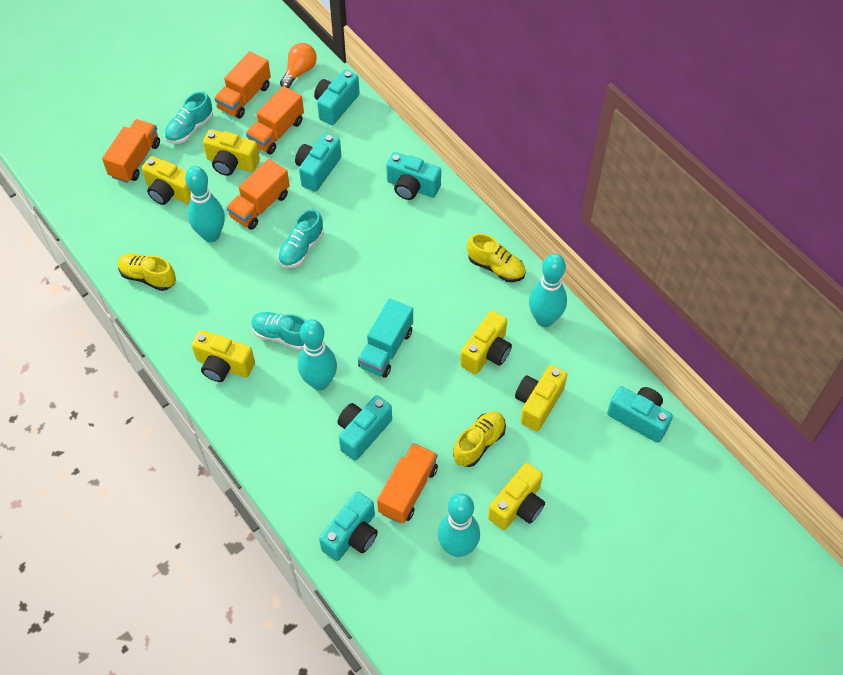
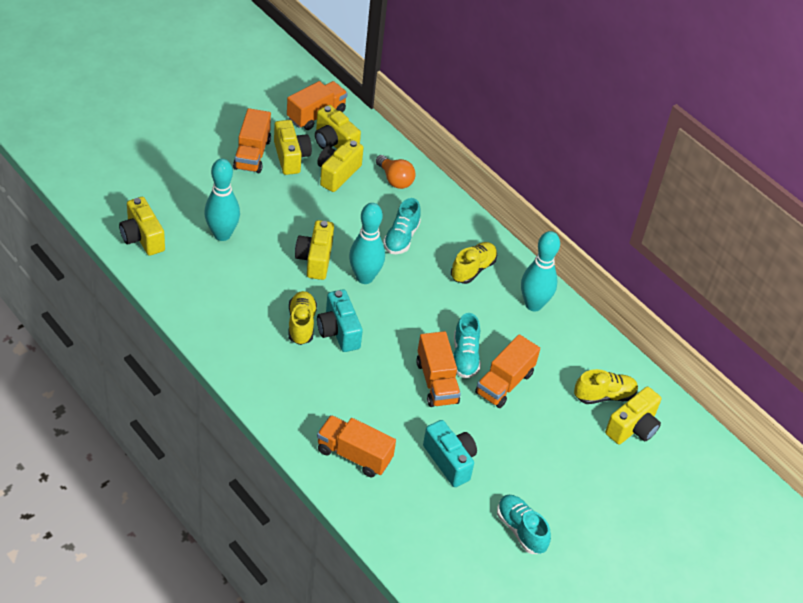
turquoise bowling pin: 4 -> 3
turquoise camera: 6 -> 2
turquoise truck: 1 -> 0

